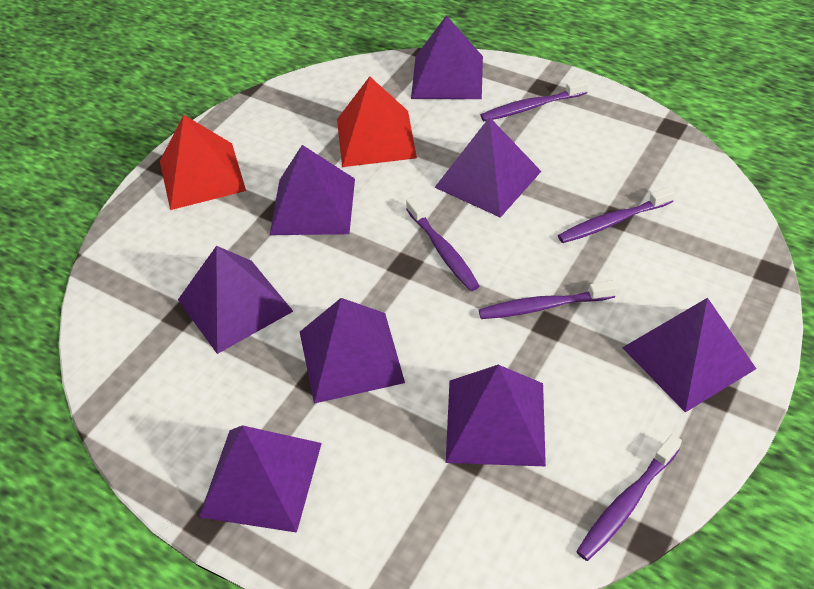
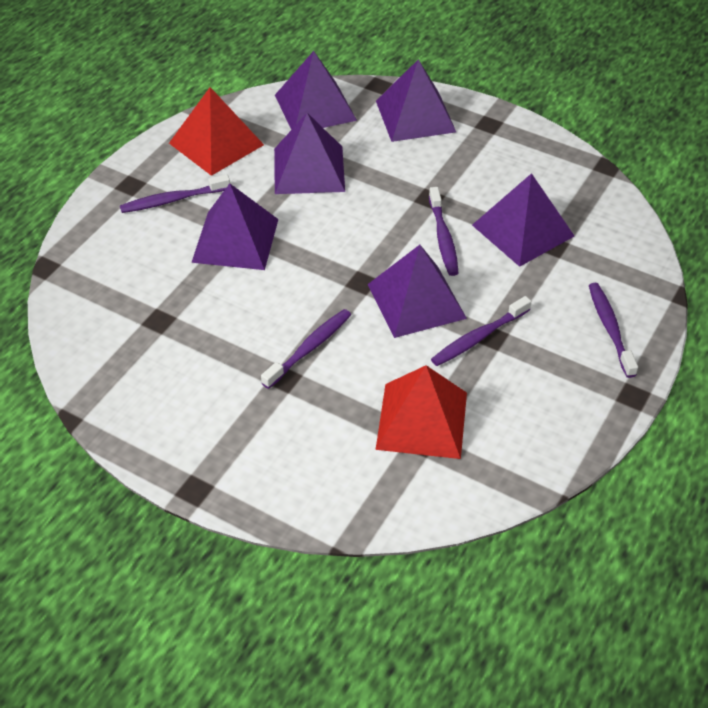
purple pyramid: 8 -> 6

